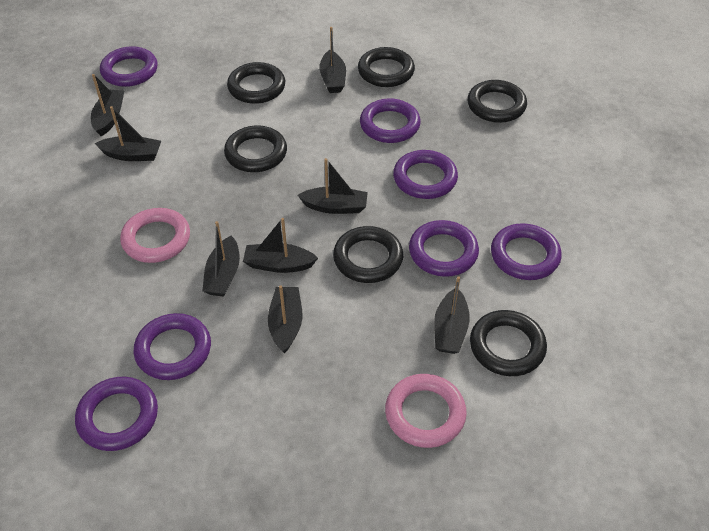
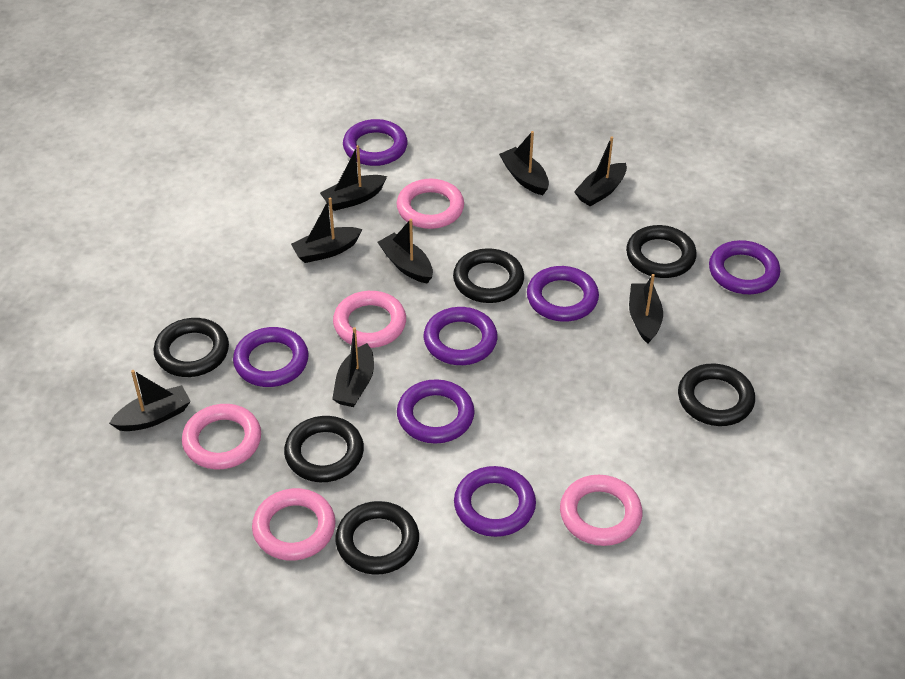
pink ring: 2 -> 5

